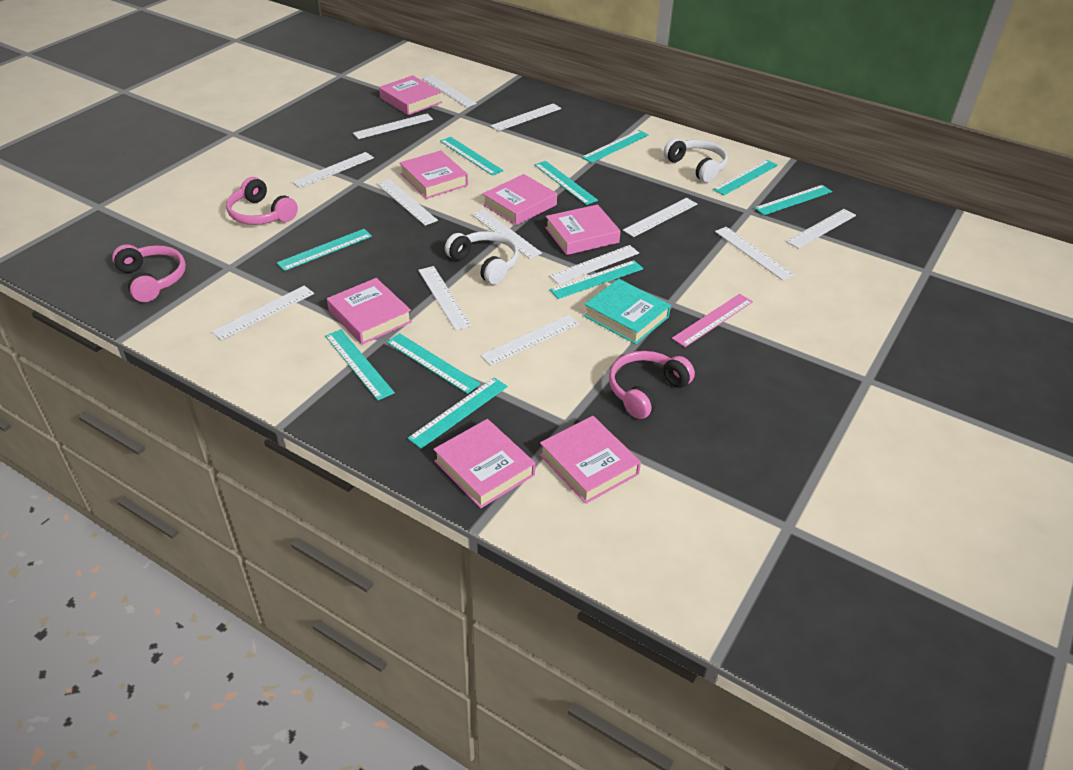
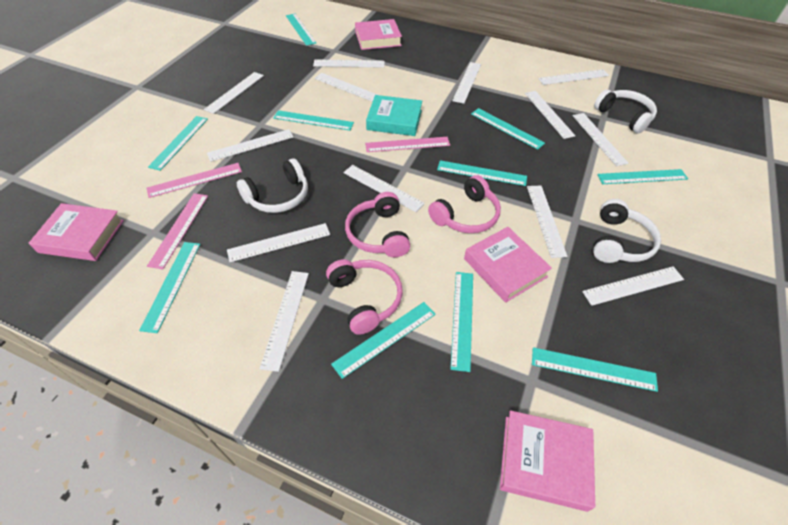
pink book: 7 -> 4
pink ruler: 1 -> 3
white headphones: 2 -> 3

